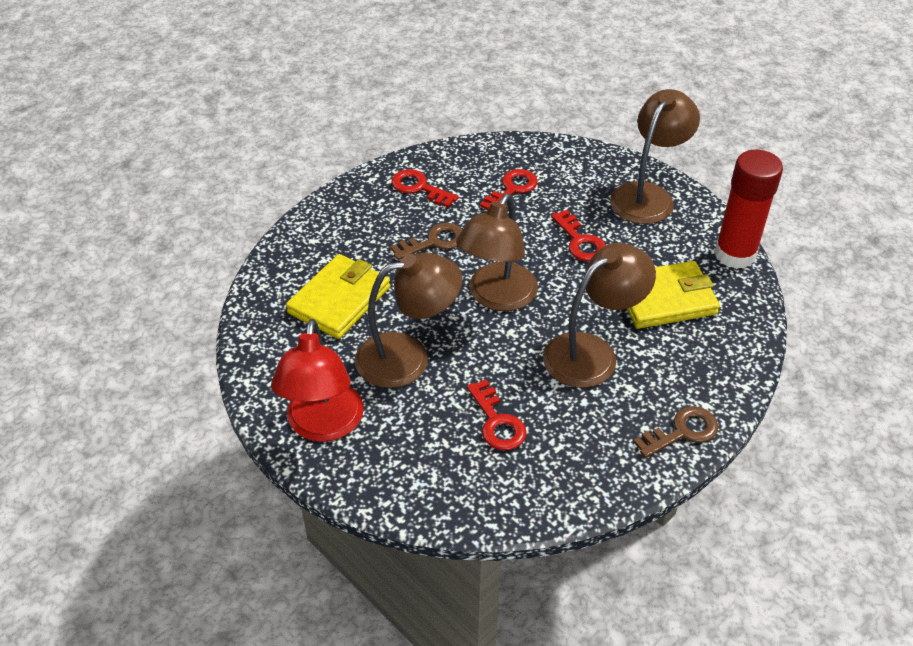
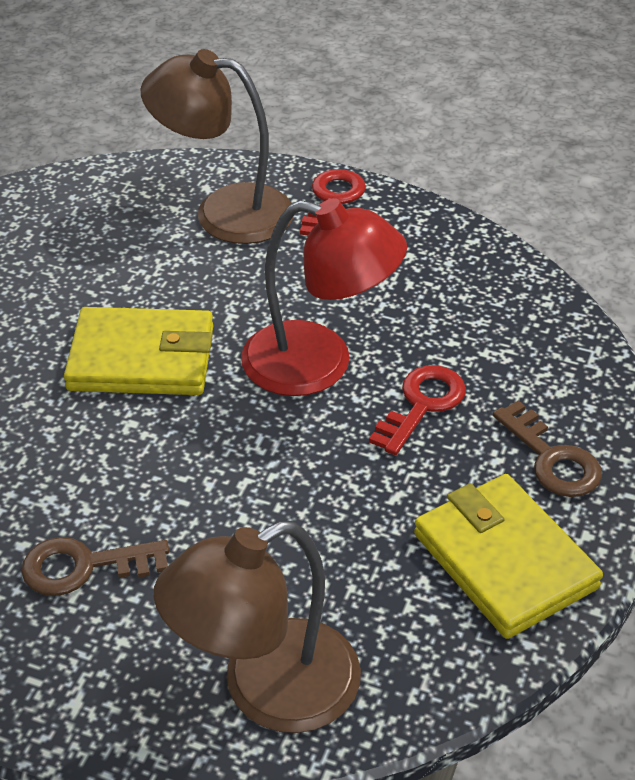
brown lamp: 4 -> 2
red glue stick: 1 -> 0
red key: 4 -> 2

